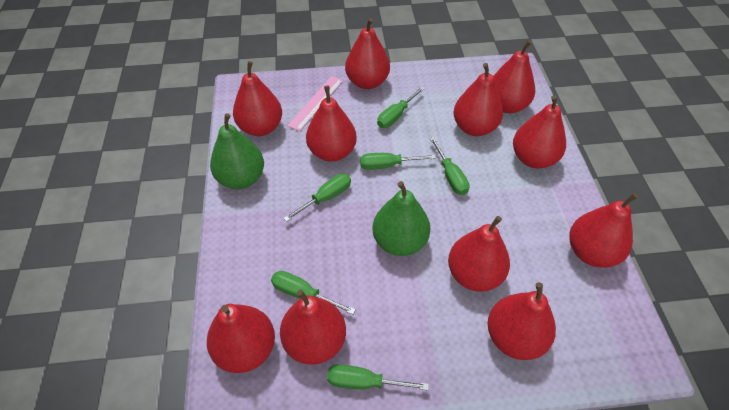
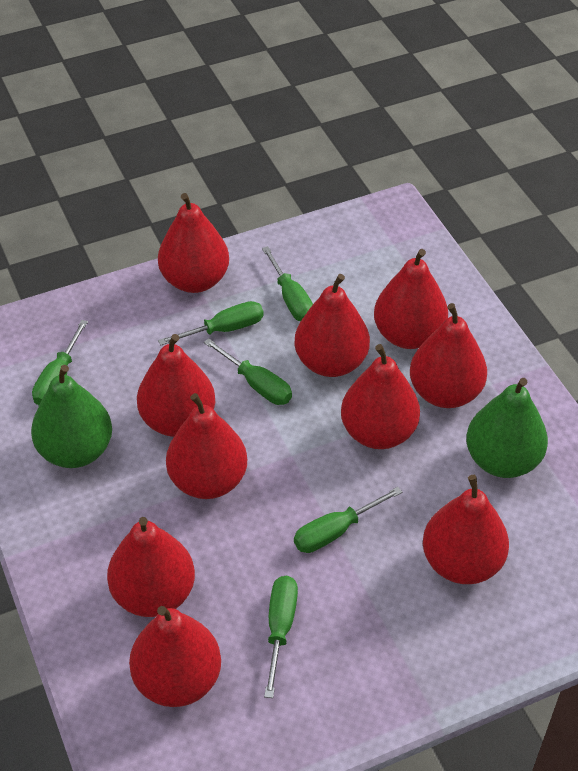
pink ruler: 1 -> 0
red pear: 11 -> 10

